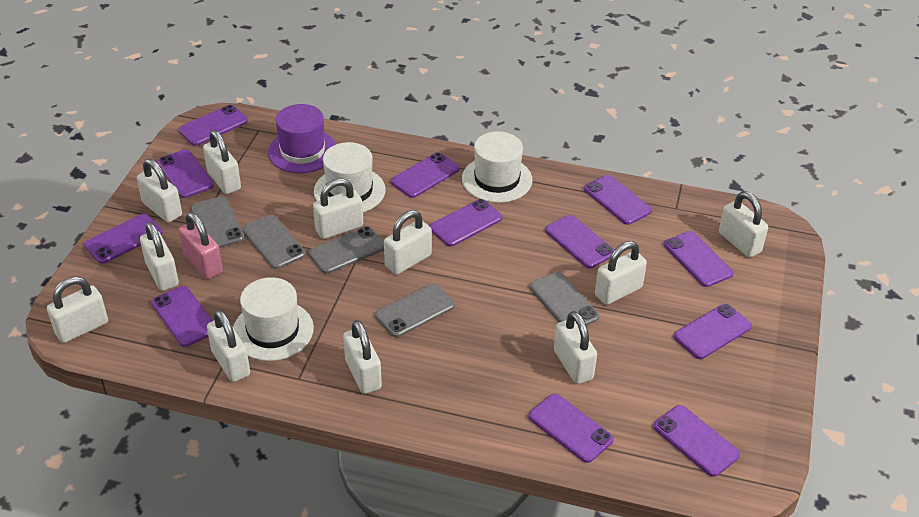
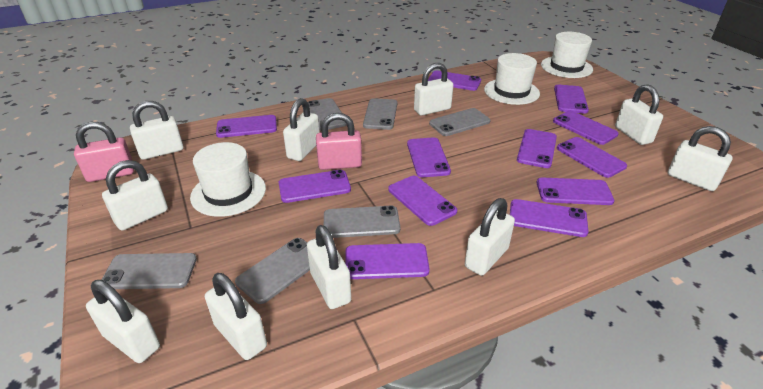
grey phone: 5 -> 6
pink padlock: 1 -> 2
purple hat: 1 -> 0
white padlock: 11 -> 10

